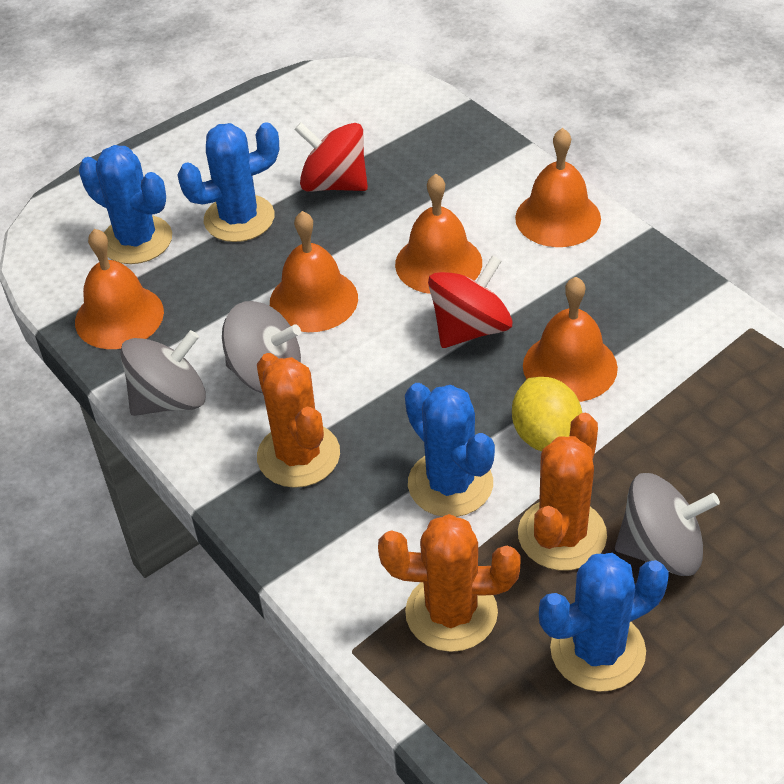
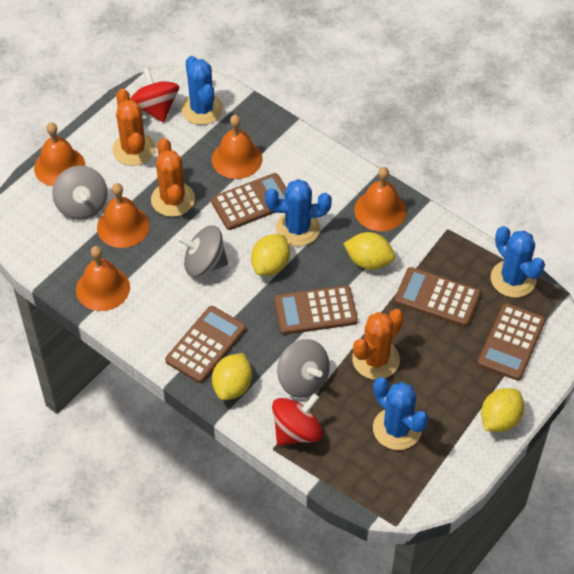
brown calculator: 0 -> 5
yellow lemon: 1 -> 4

